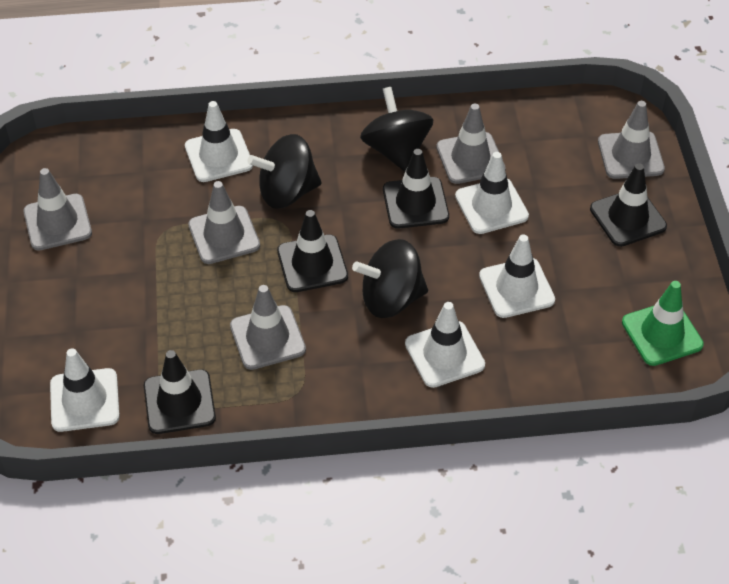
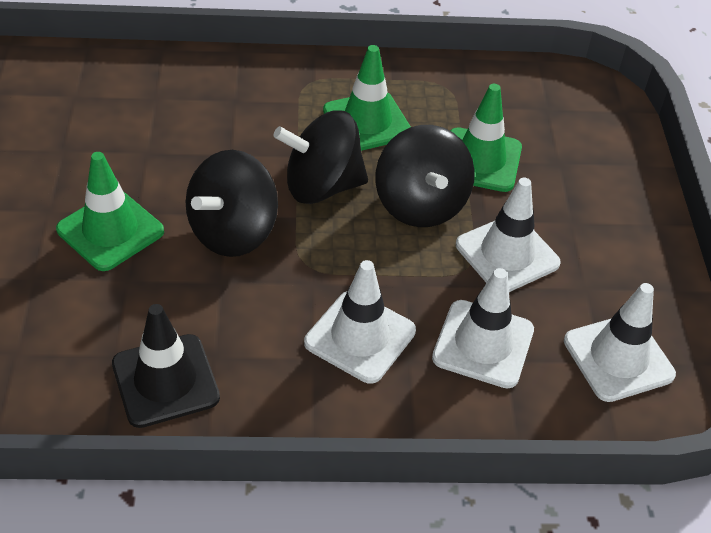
black traffic cone: 4 -> 1
green traffic cone: 1 -> 3
grey traffic cone: 5 -> 0
white traffic cone: 5 -> 4

